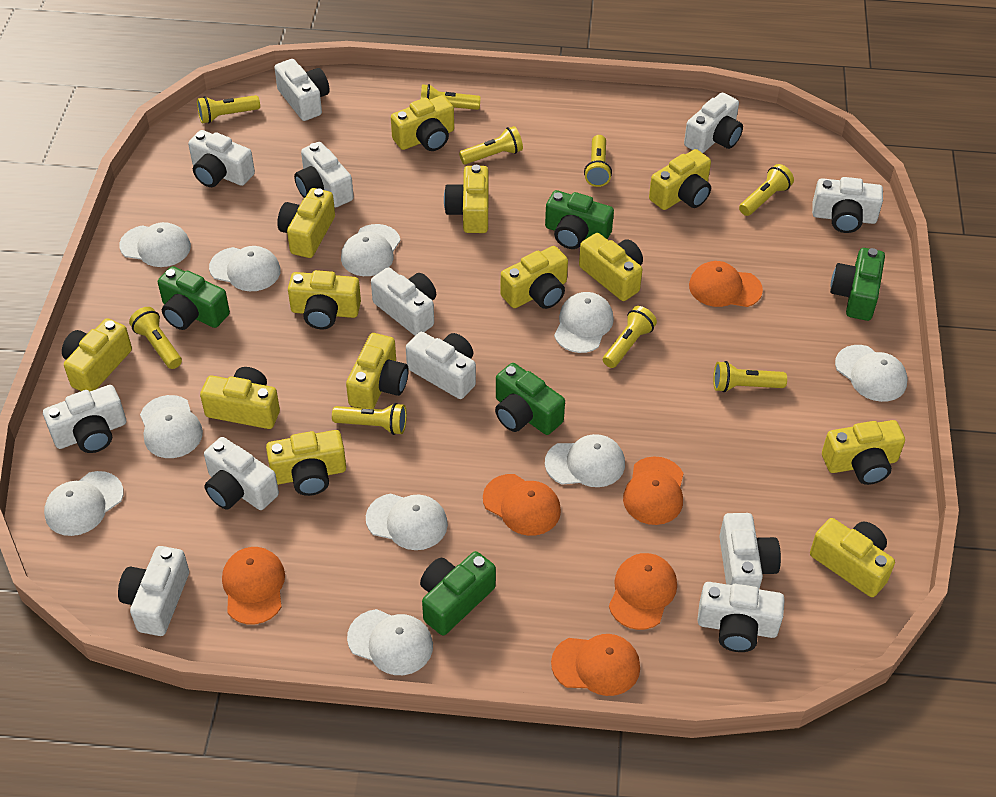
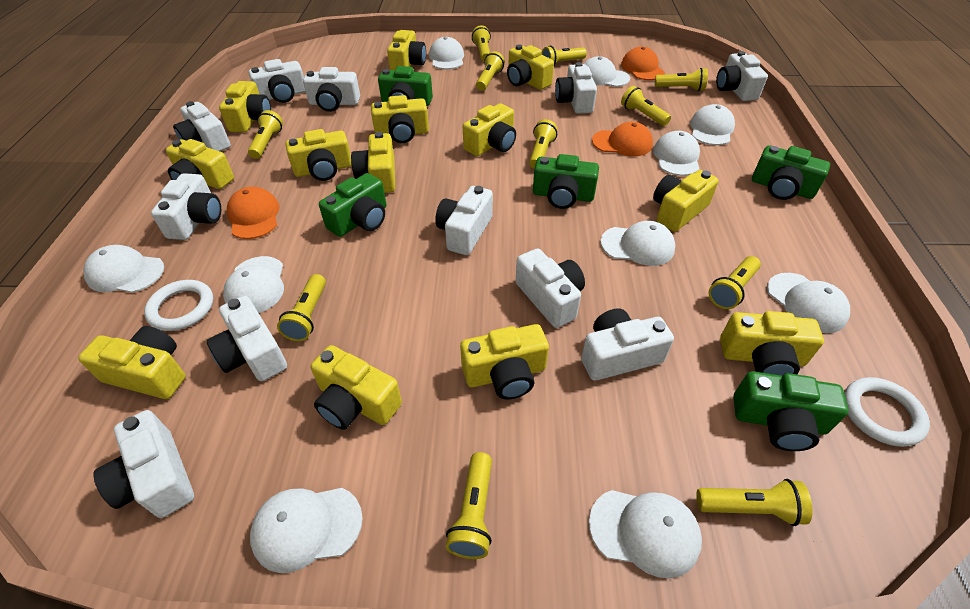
orange cap: 6 -> 3
white camera: 12 -> 11
white ring: 0 -> 2
yellow flashlight: 9 -> 11

